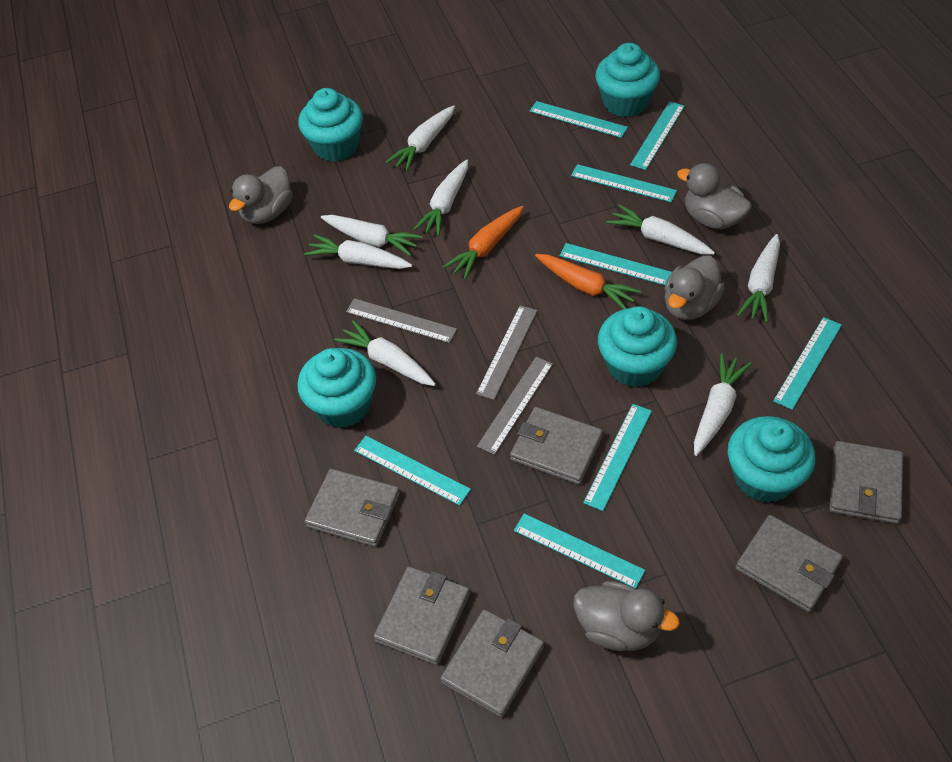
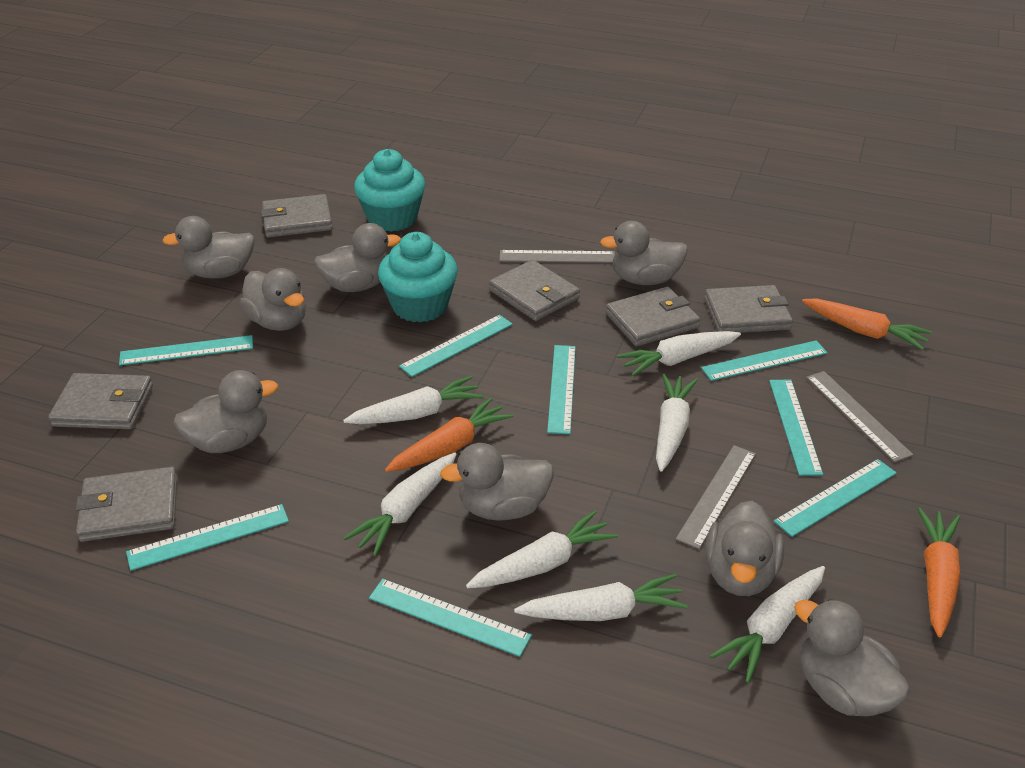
grey duck: 4 -> 8
orange carrot: 2 -> 3
turquoise cupcake: 5 -> 2
white carrot: 8 -> 7

